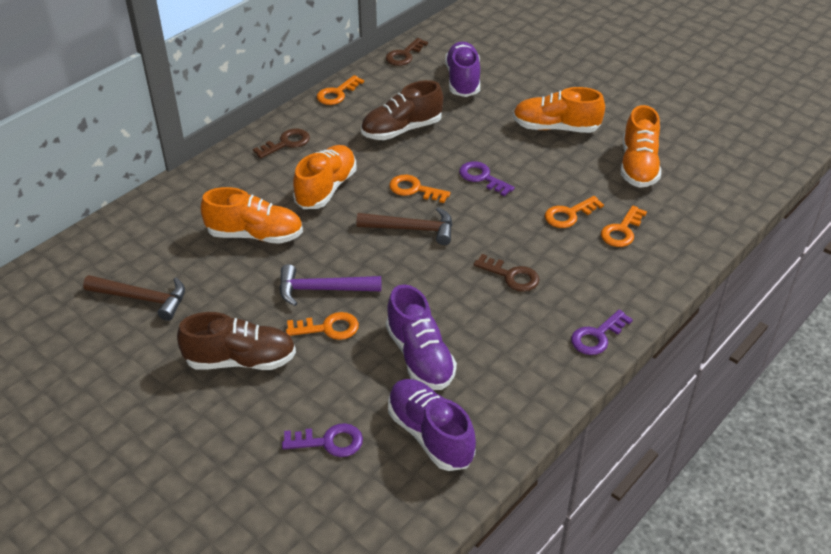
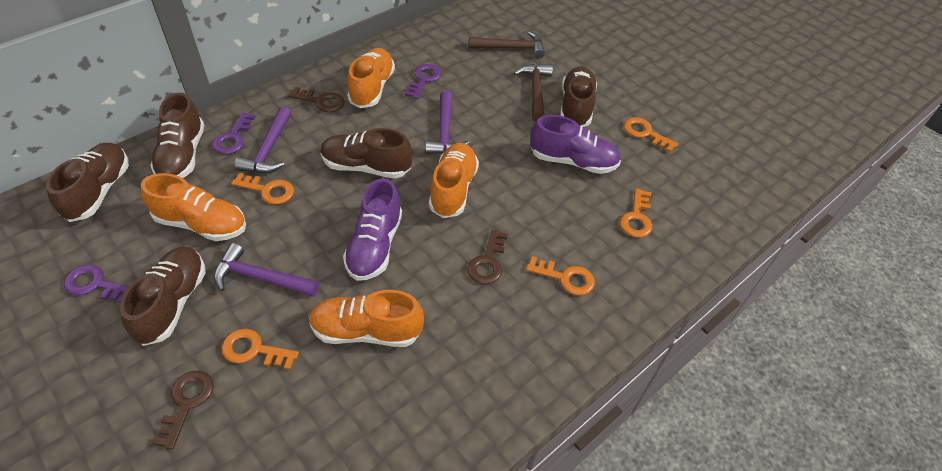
brown shoe: 2 -> 5
purple hammer: 1 -> 3
purple shoe: 3 -> 2

